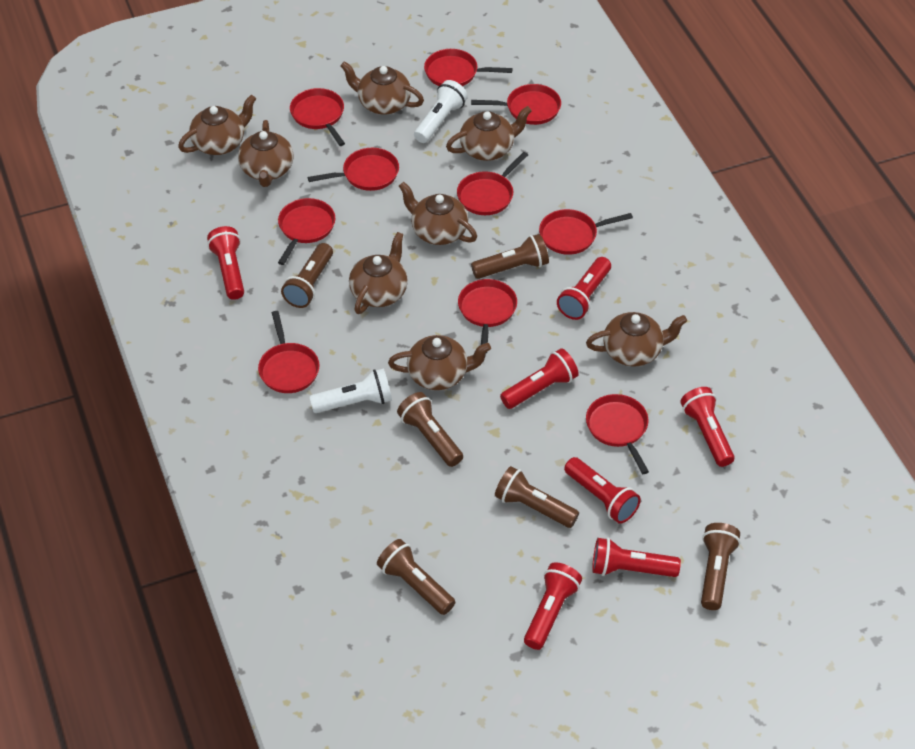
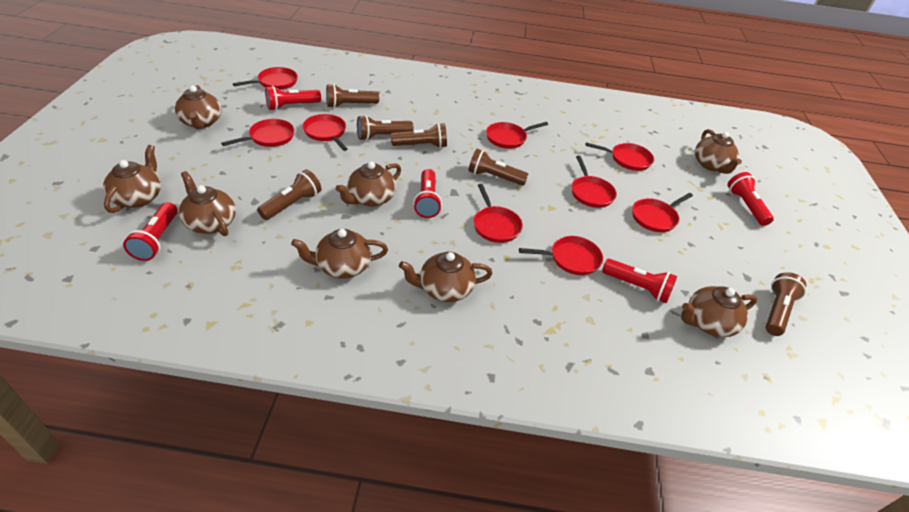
red flashlight: 7 -> 5
red pan: 10 -> 9
white flashlight: 2 -> 0

